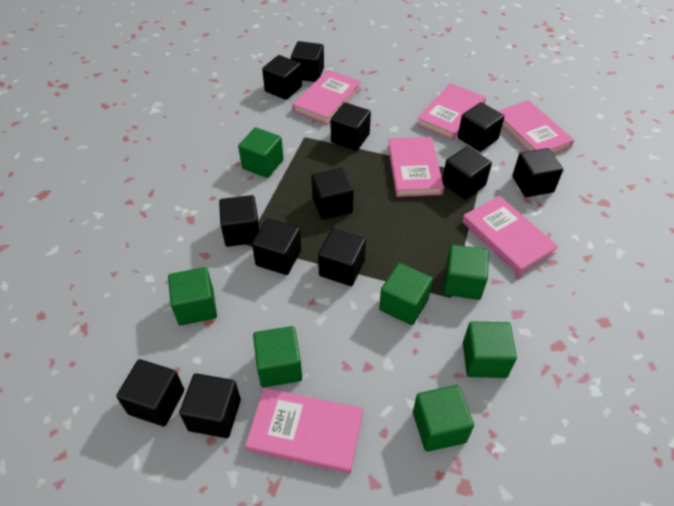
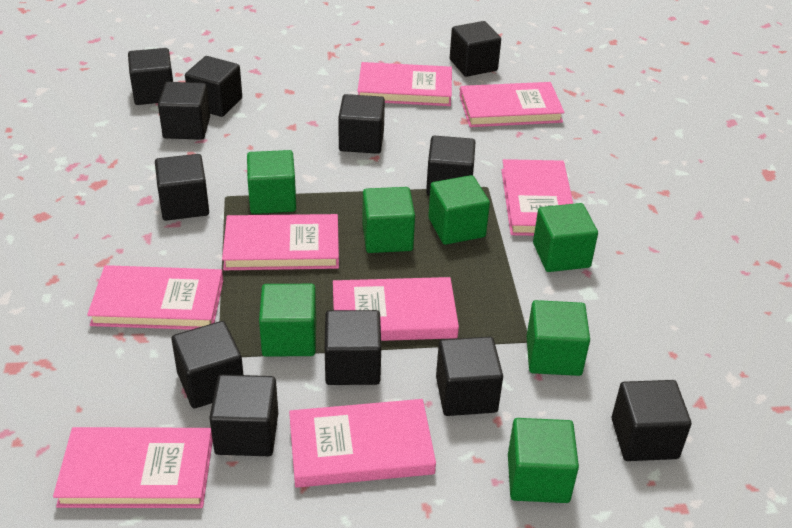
pink book: 6 -> 8

